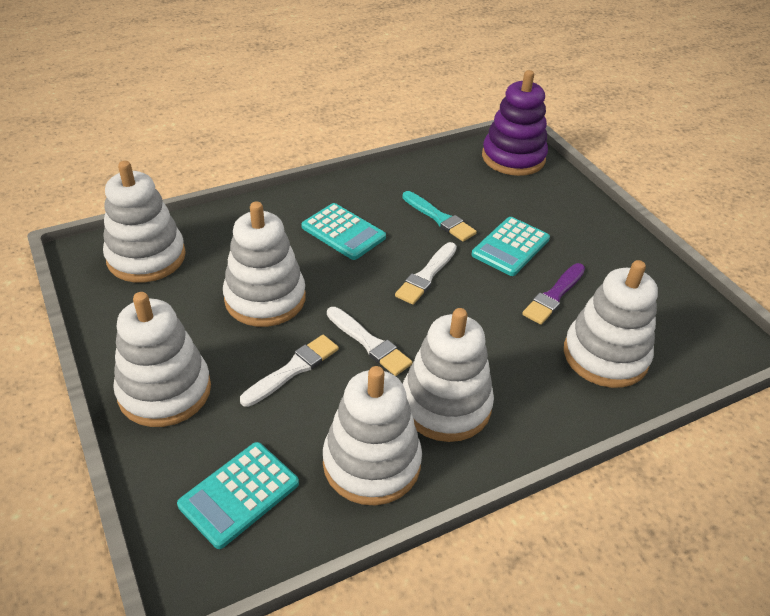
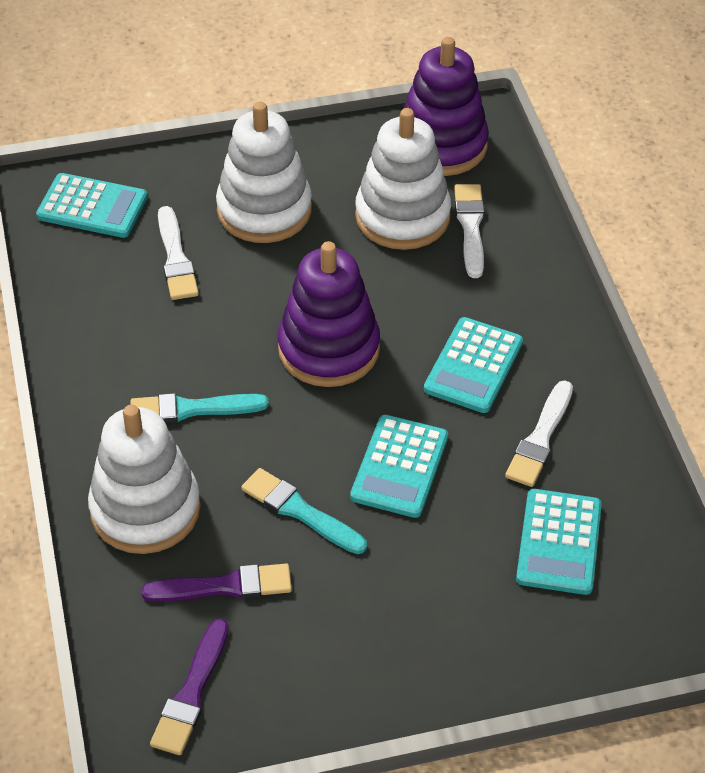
purple brush: 1 -> 2
purple stacking toy: 1 -> 2
turquoise brush: 1 -> 2
turquoise calculator: 3 -> 4
white stacking toy: 6 -> 3

